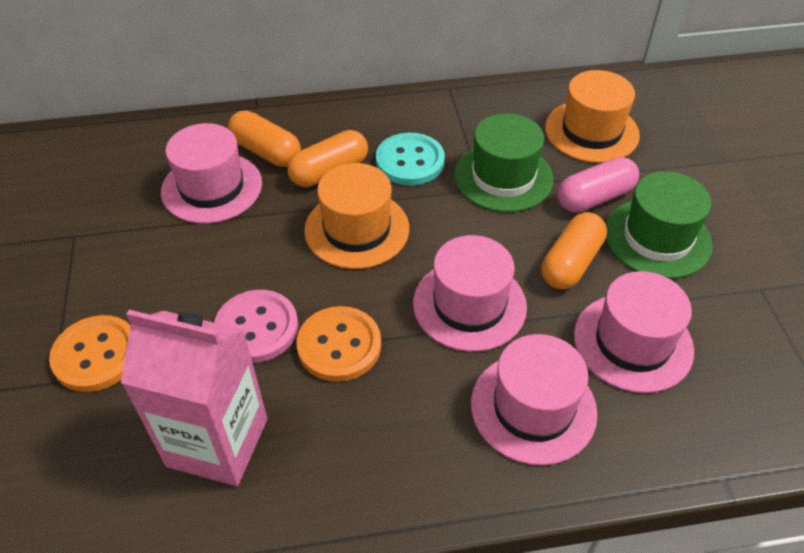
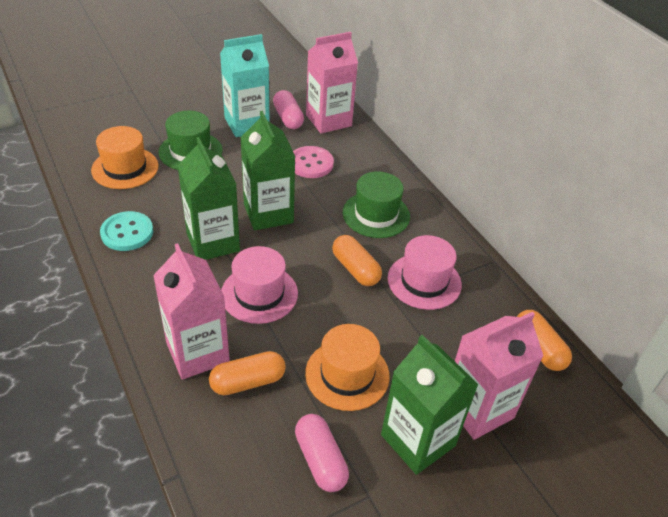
green carton: 0 -> 3
orange button: 2 -> 0
pink capsule: 1 -> 2
pink carton: 1 -> 3
pink hat: 4 -> 2
turquoise carton: 0 -> 1

